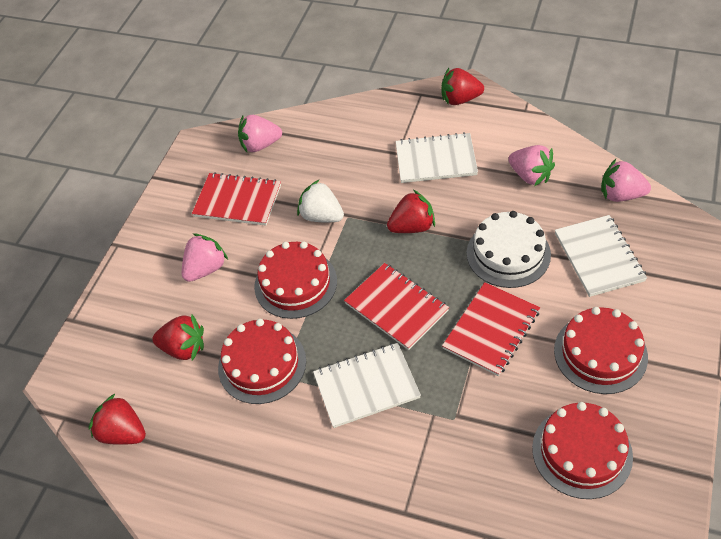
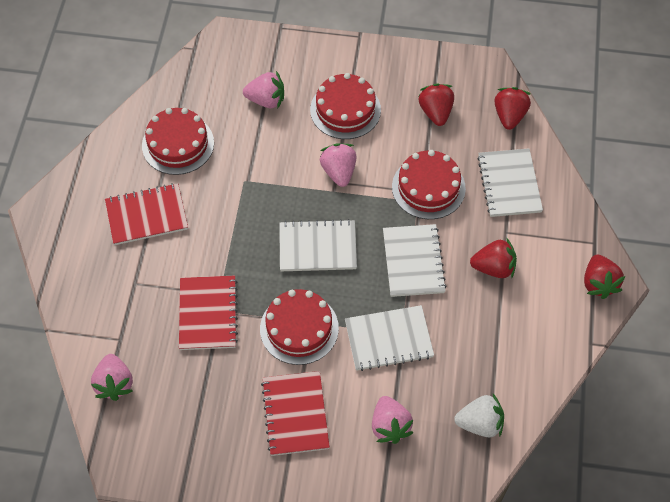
white cake: 1 -> 0
white notebook: 3 -> 4

